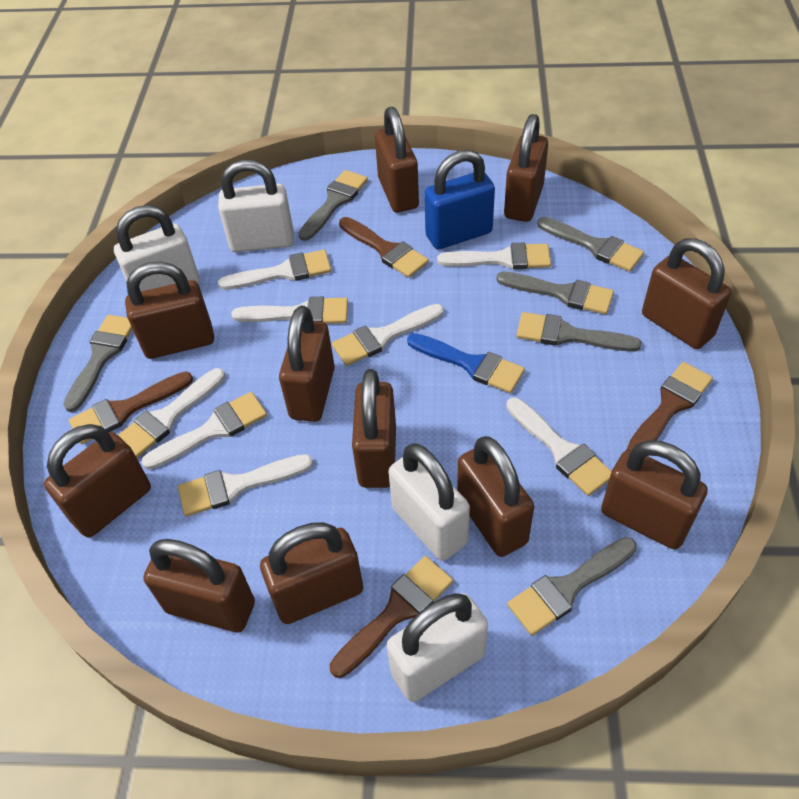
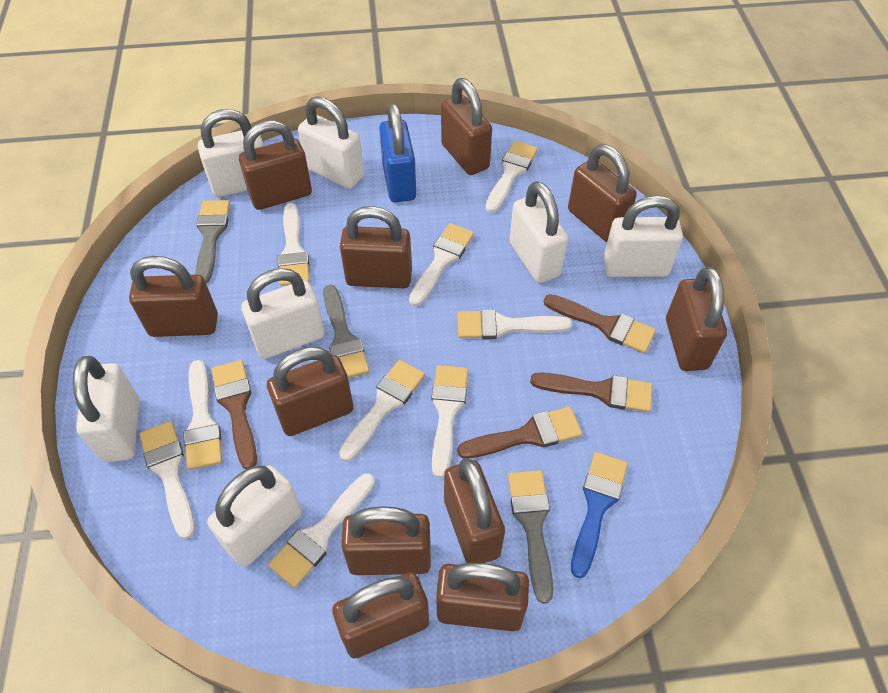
grey brush: 6 -> 3
white brush: 8 -> 9
white padlock: 4 -> 7

